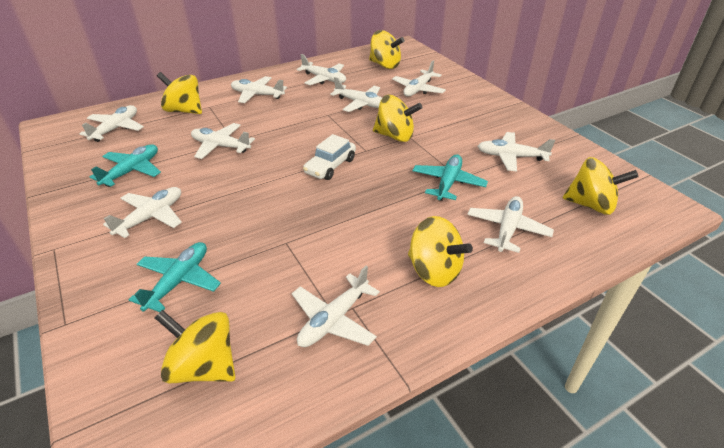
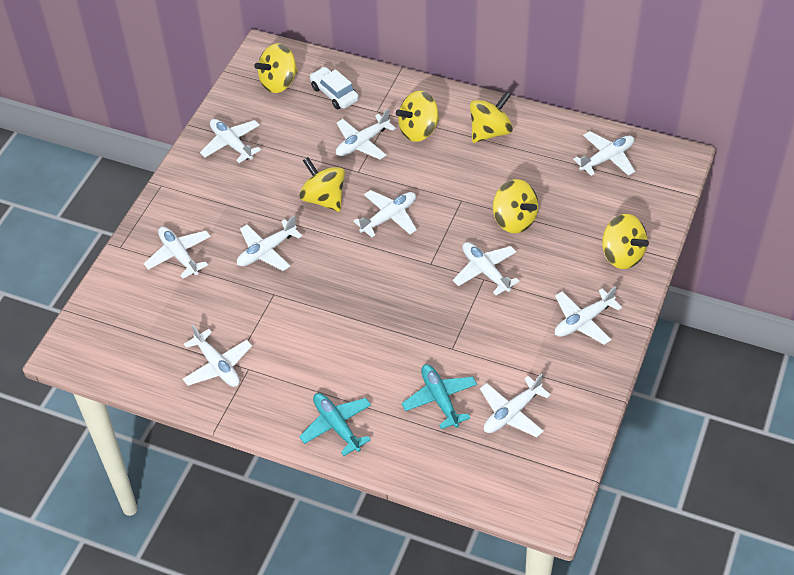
turquoise plane: 3 -> 2

